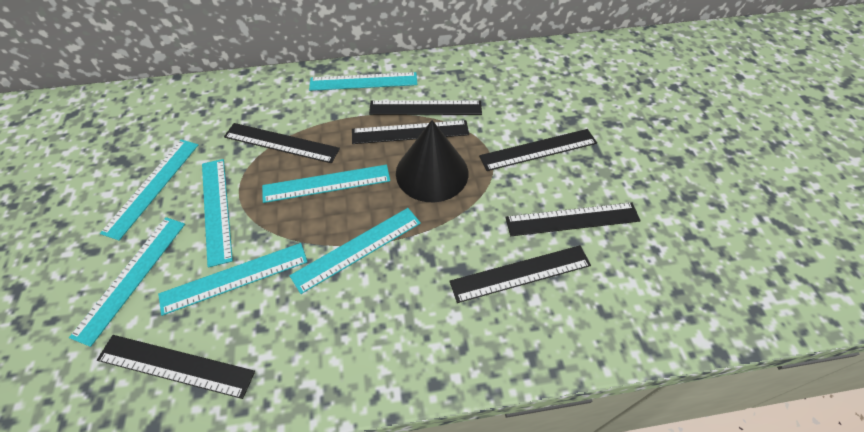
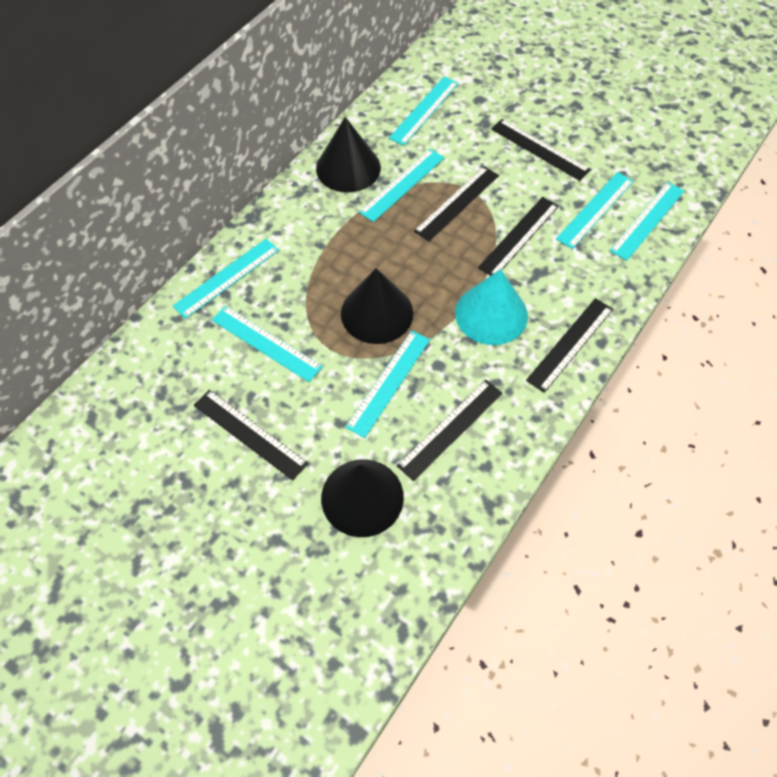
black cone: 1 -> 3
black ruler: 7 -> 6
turquoise cone: 0 -> 1

